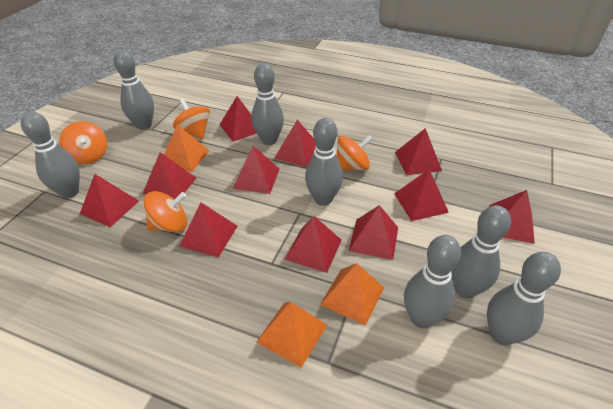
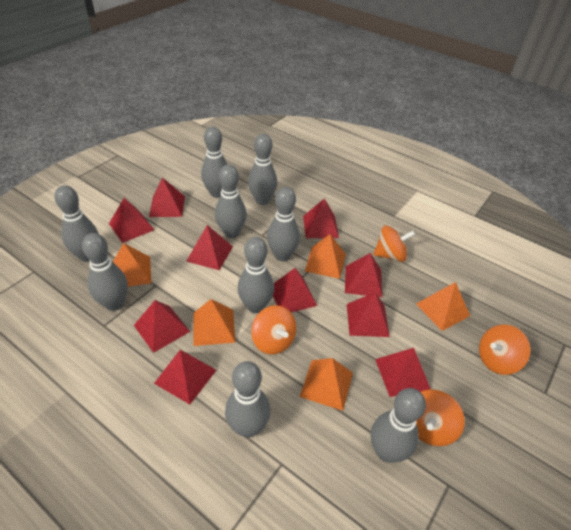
grey bowling pin: 7 -> 9
orange pyramid: 3 -> 5
red pyramid: 11 -> 10

